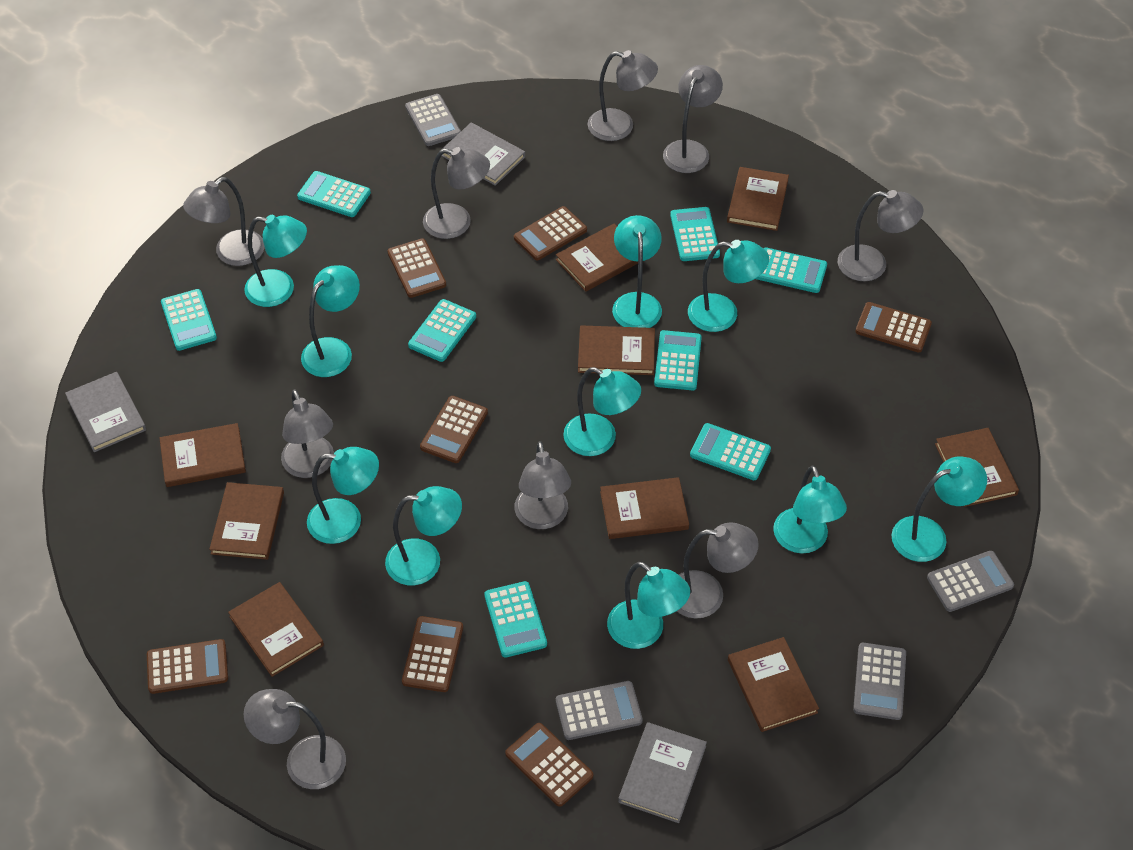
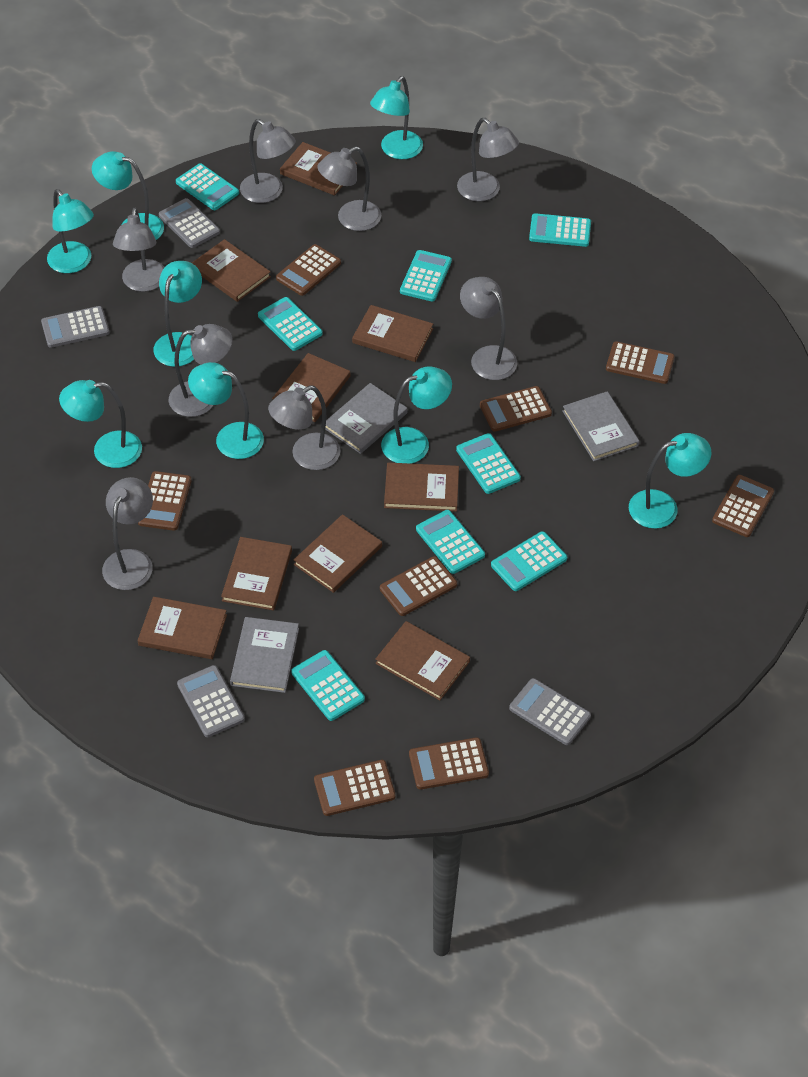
brown calculator: 7 -> 8
grey lamp: 9 -> 8
turquoise lamp: 10 -> 8

